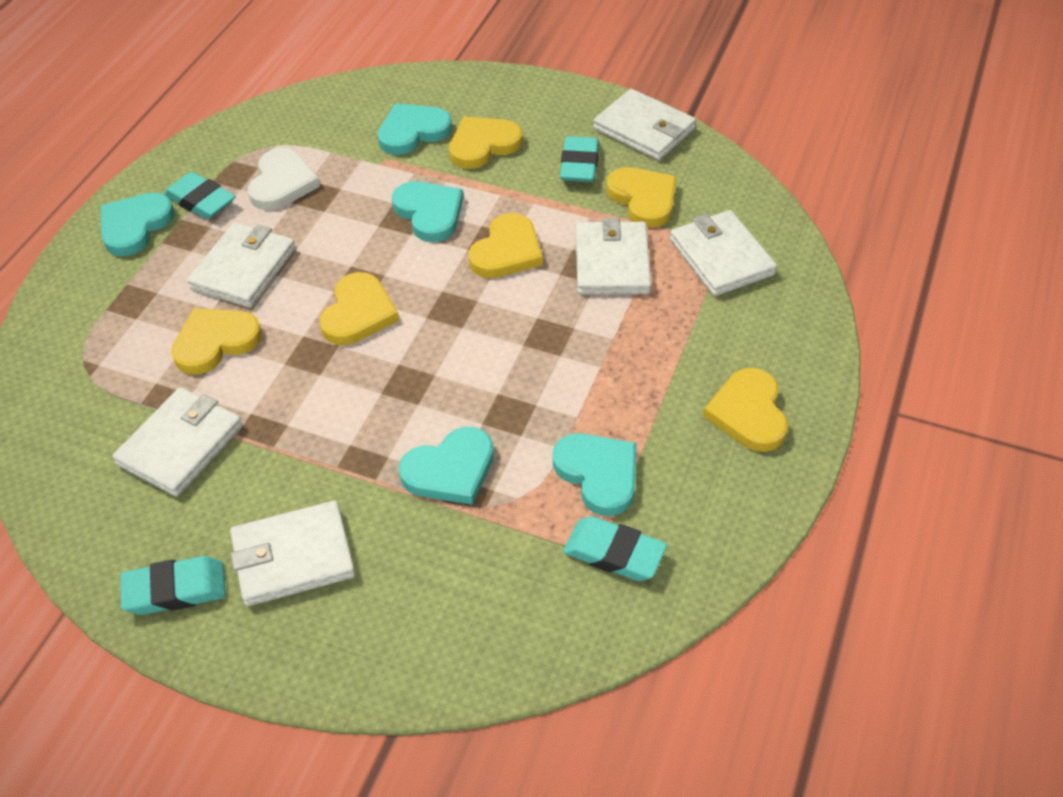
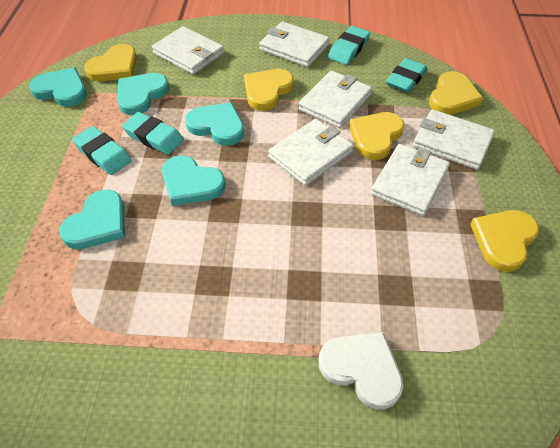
yellow heart: 6 -> 5

